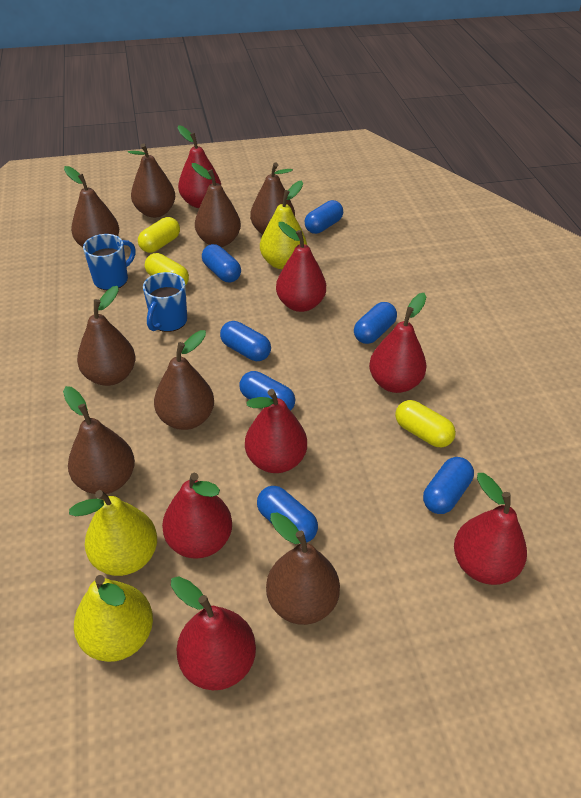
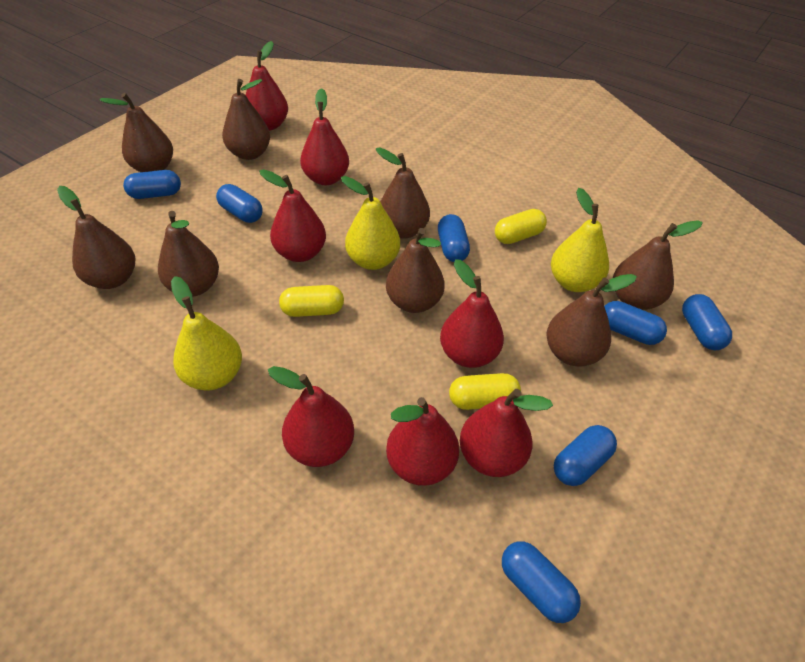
blue mug: 2 -> 0

